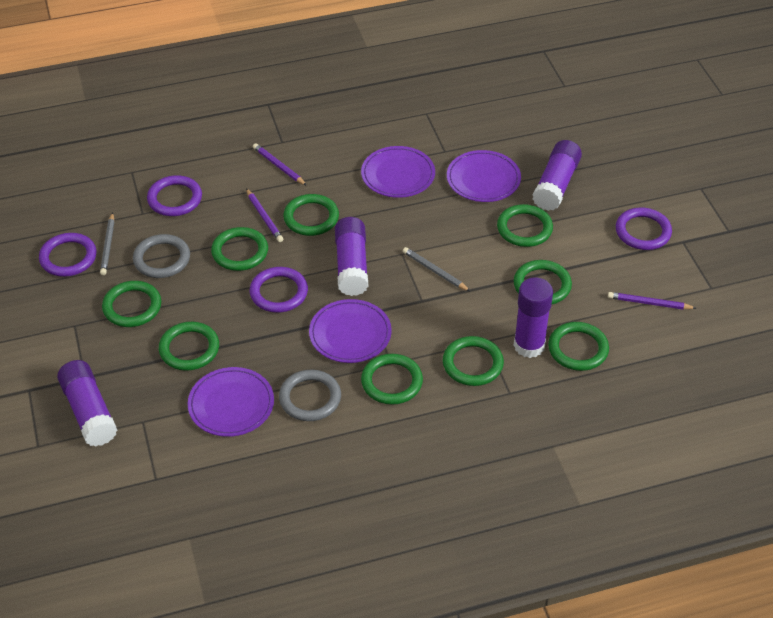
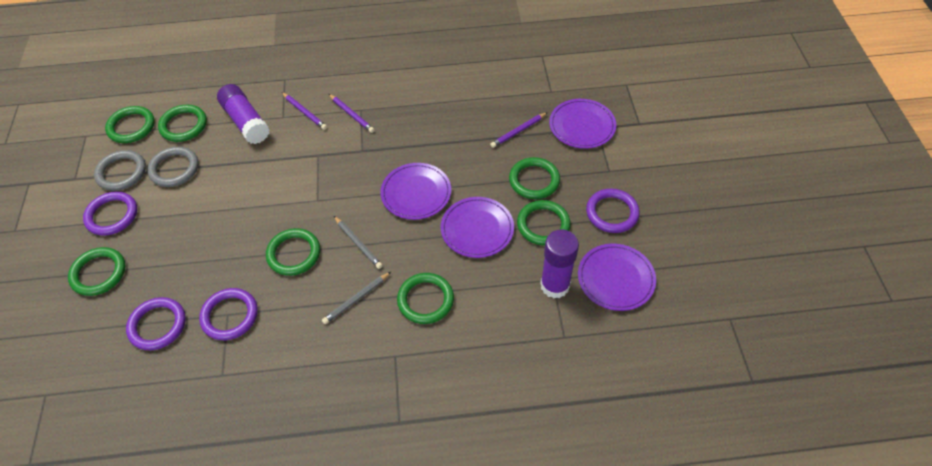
green ring: 9 -> 7
purple glue stick: 4 -> 2

